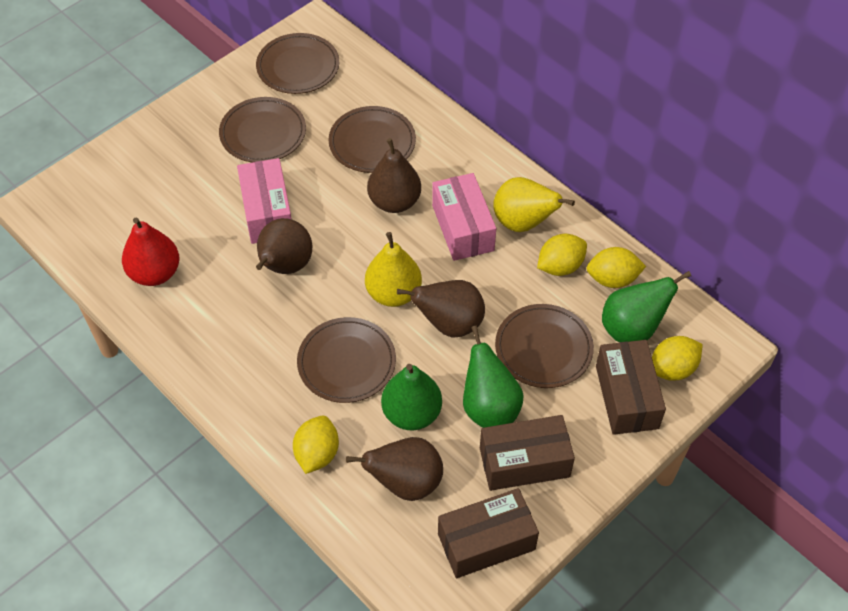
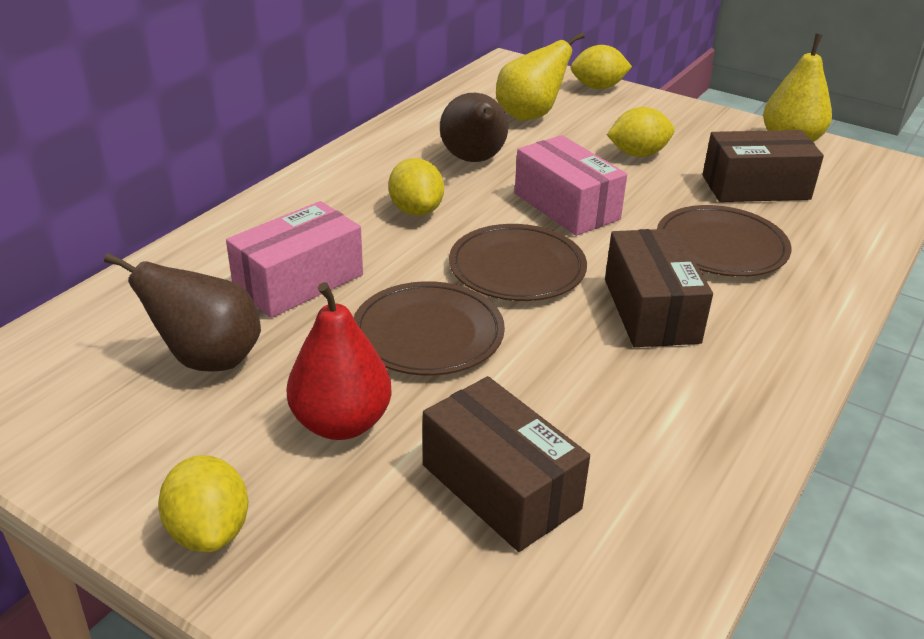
brown pear: 4 -> 2
brown plate: 5 -> 3
green pear: 3 -> 0

